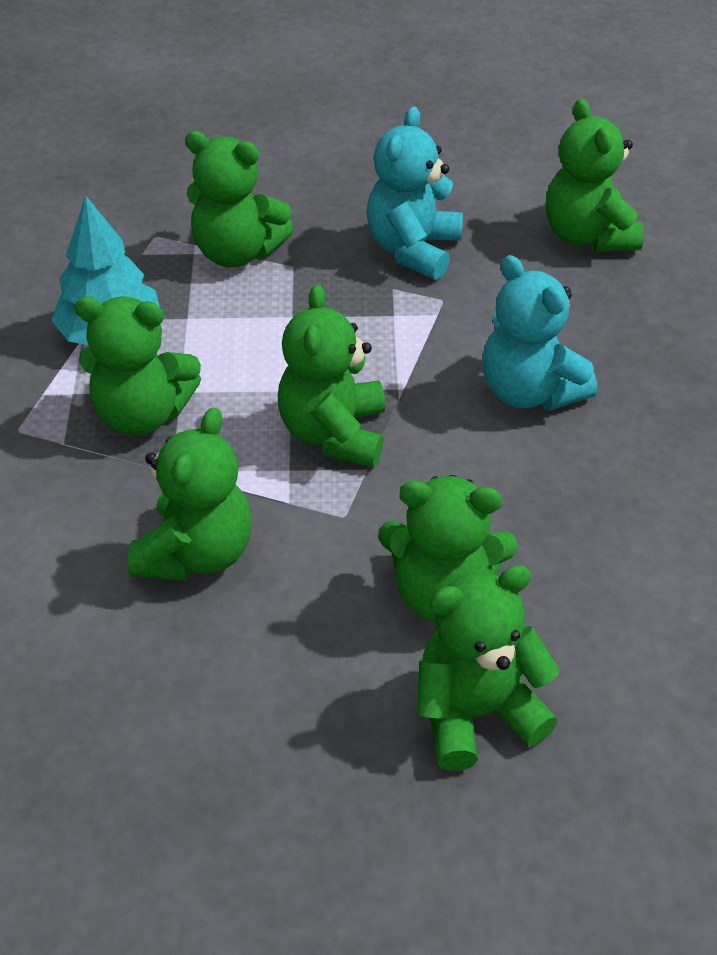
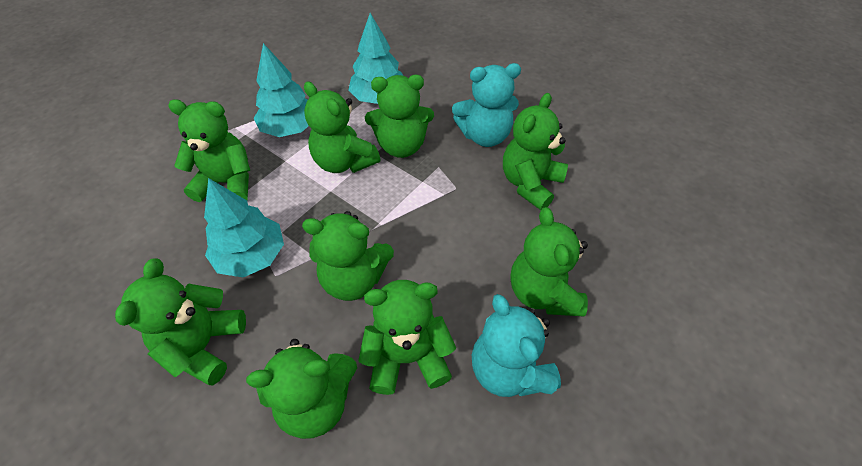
green teddy bear: 7 -> 9
turquoise tree: 1 -> 3

